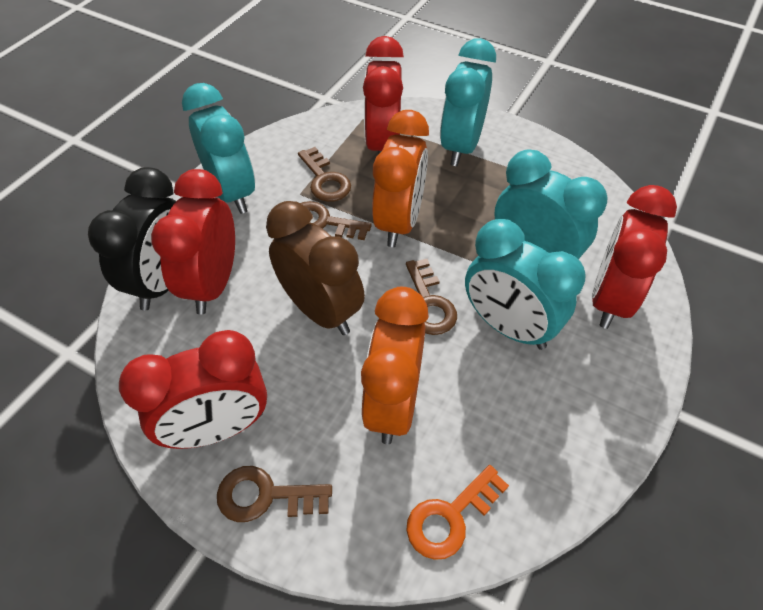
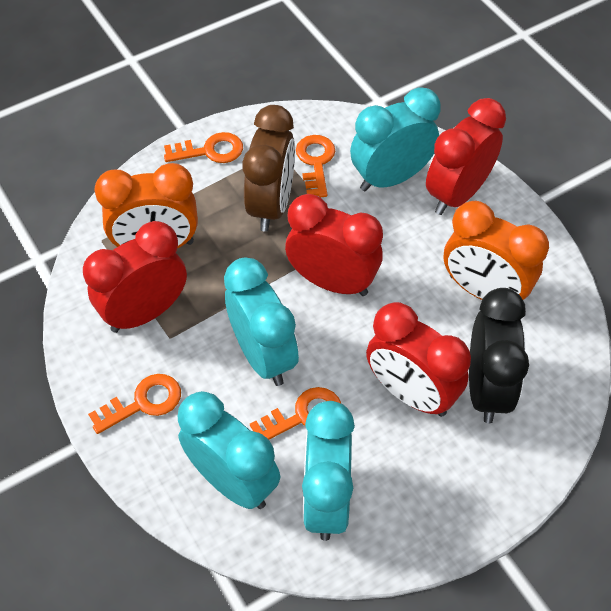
brown key: 4 -> 0
orange key: 1 -> 4

